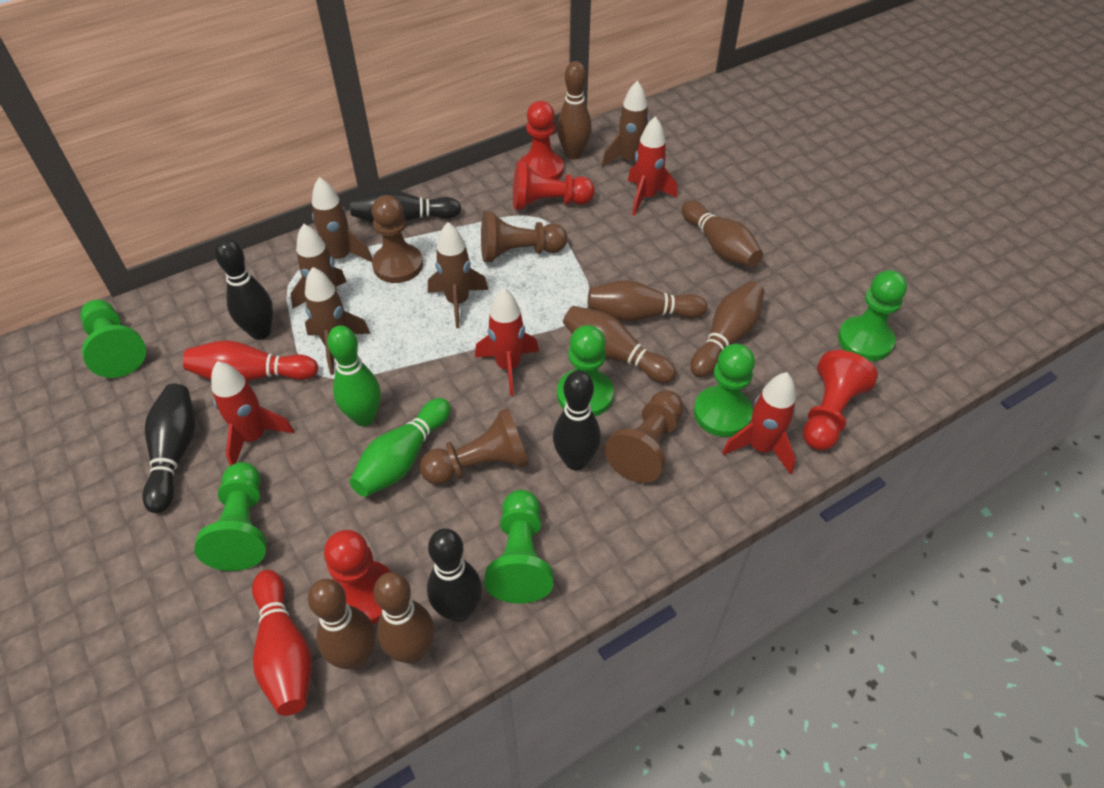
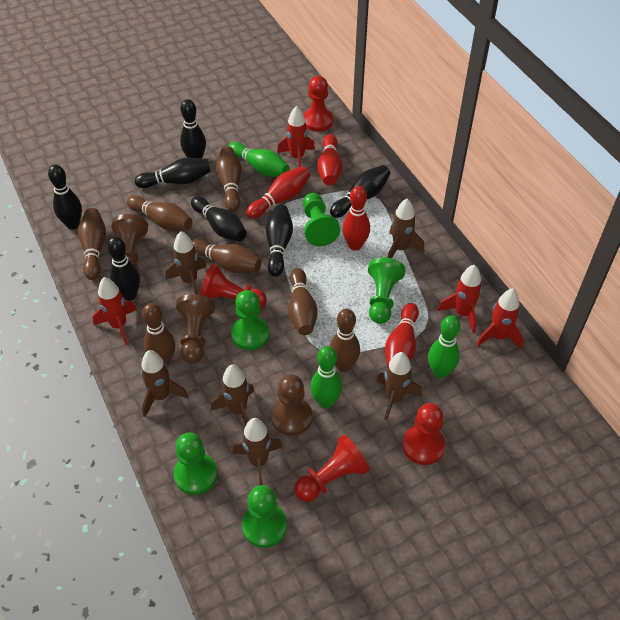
black bowling pin: 5 -> 7
brown pawn: 4 -> 3
brown rocket: 5 -> 6
green bowling pin: 2 -> 3
green pawn: 6 -> 5
red bowling pin: 2 -> 4

